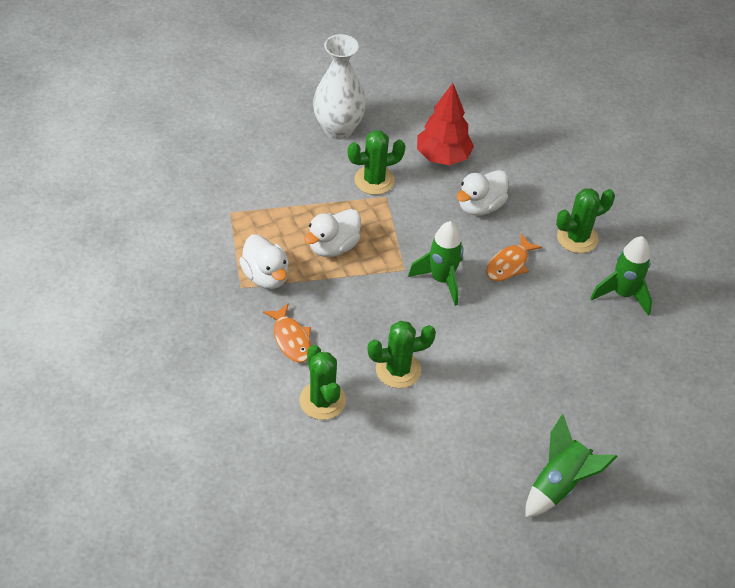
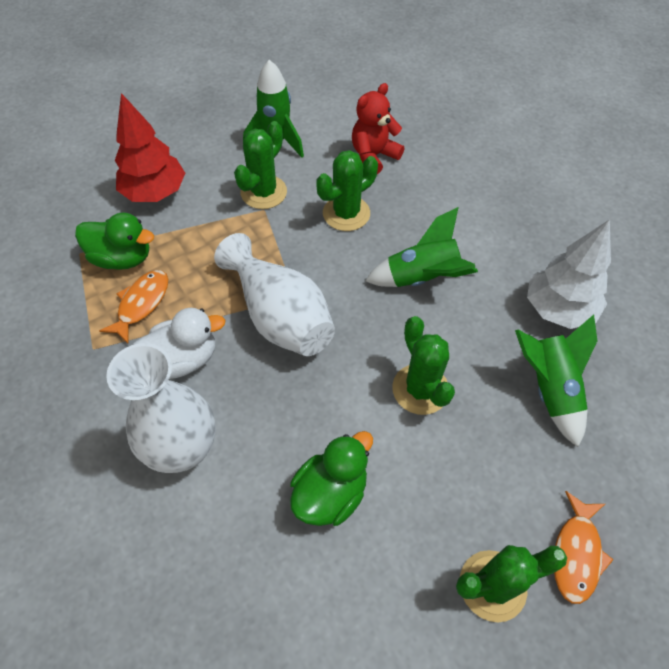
green duck: 0 -> 2
red teddy bear: 0 -> 1
white duck: 3 -> 1
white tree: 0 -> 1
white vase: 1 -> 2

